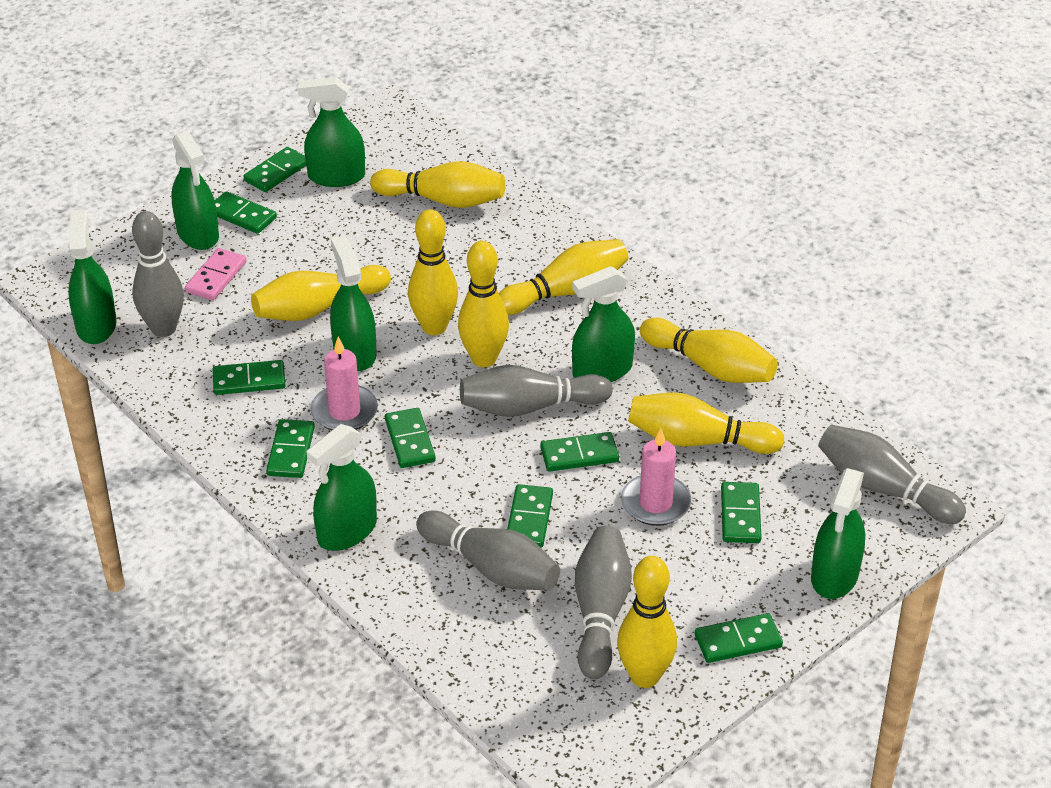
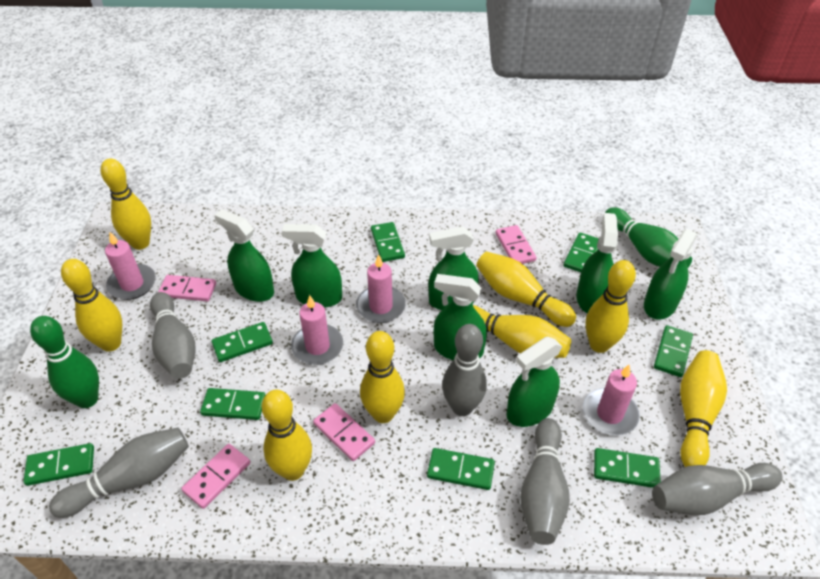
green bowling pin: 0 -> 2
green domino: 9 -> 8
pink candle: 2 -> 4
pink domino: 1 -> 4

